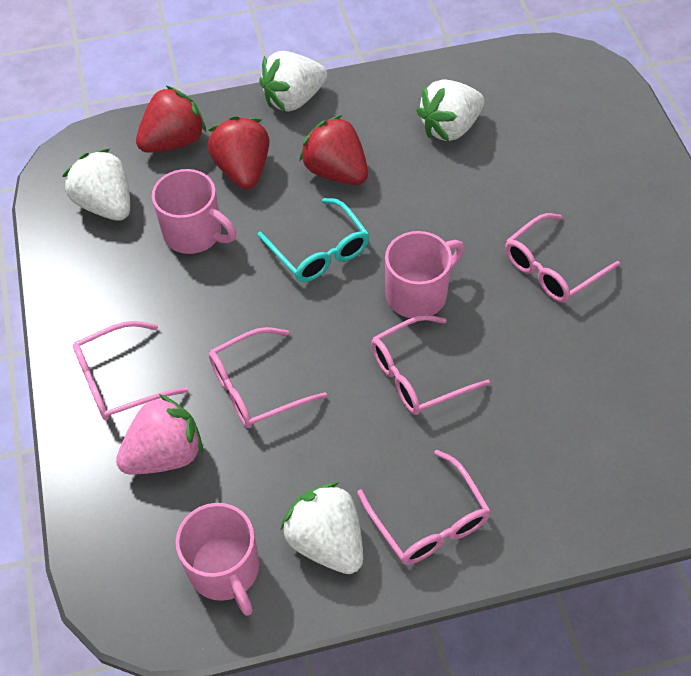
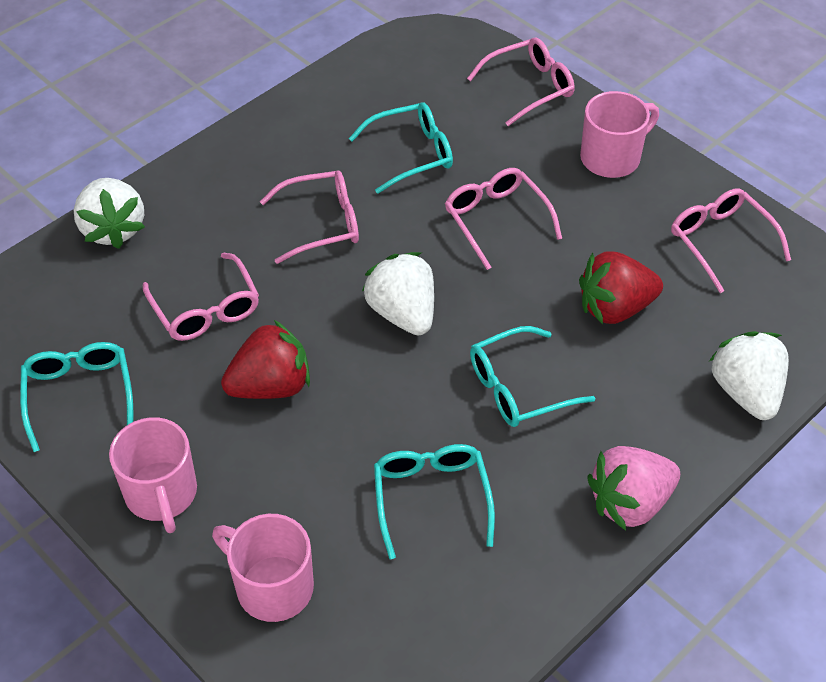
red strawberry: 3 -> 2
turquoise glasses: 1 -> 4
white strawberry: 4 -> 3

